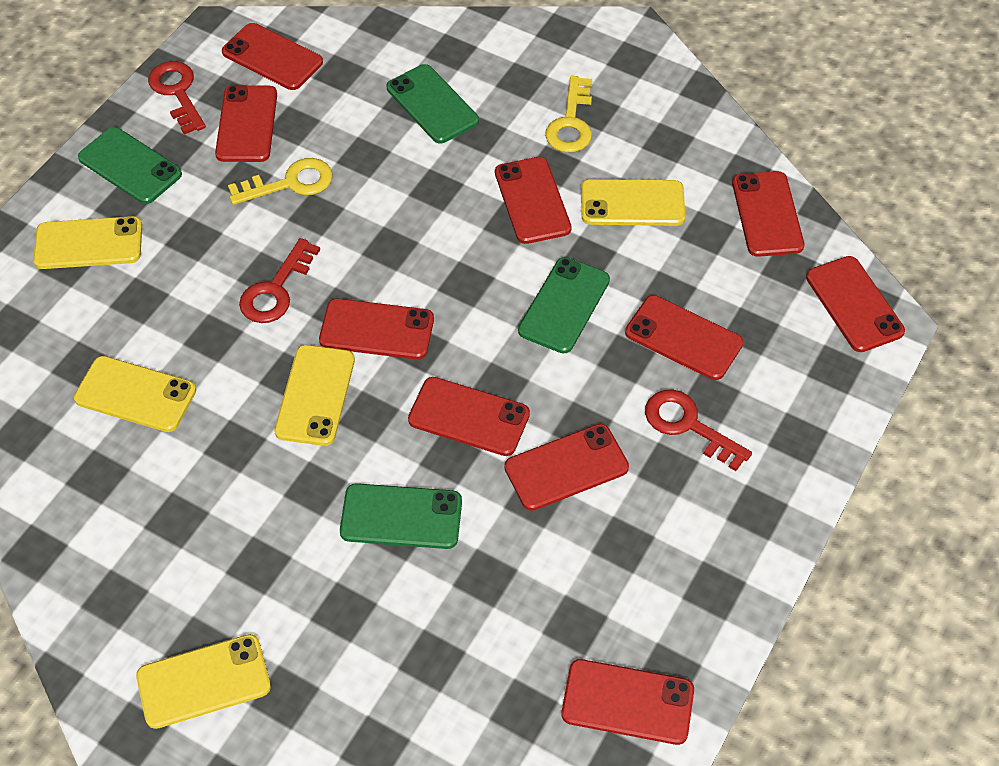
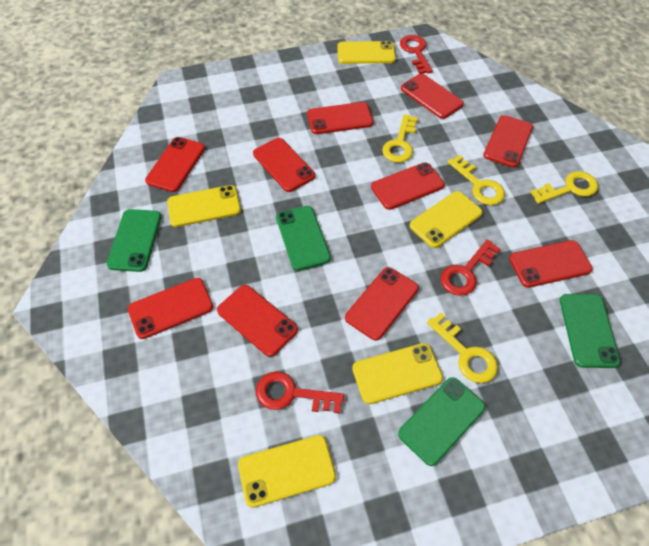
yellow key: 2 -> 4

